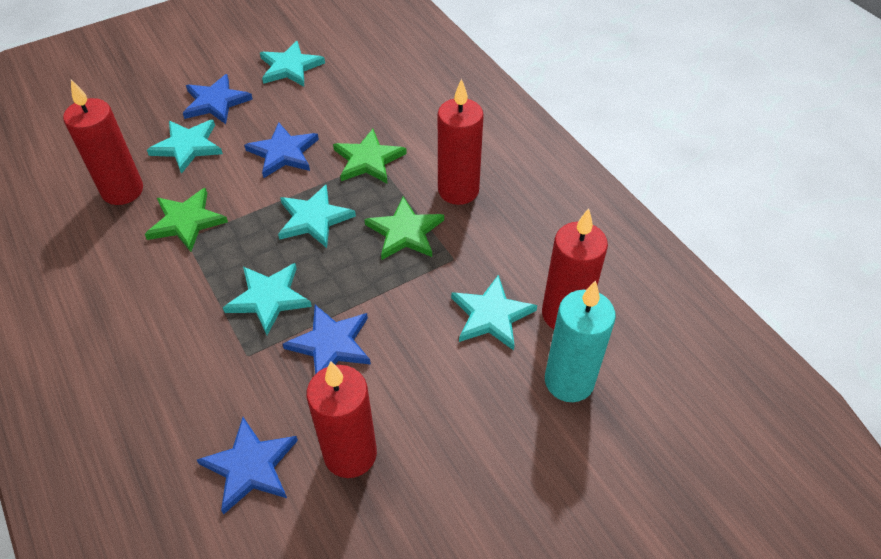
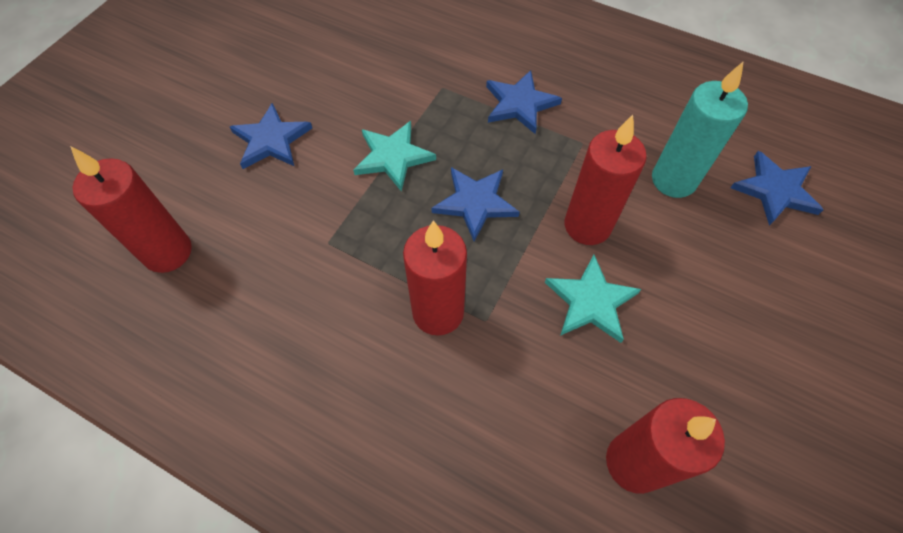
green star: 3 -> 0
turquoise star: 5 -> 2

